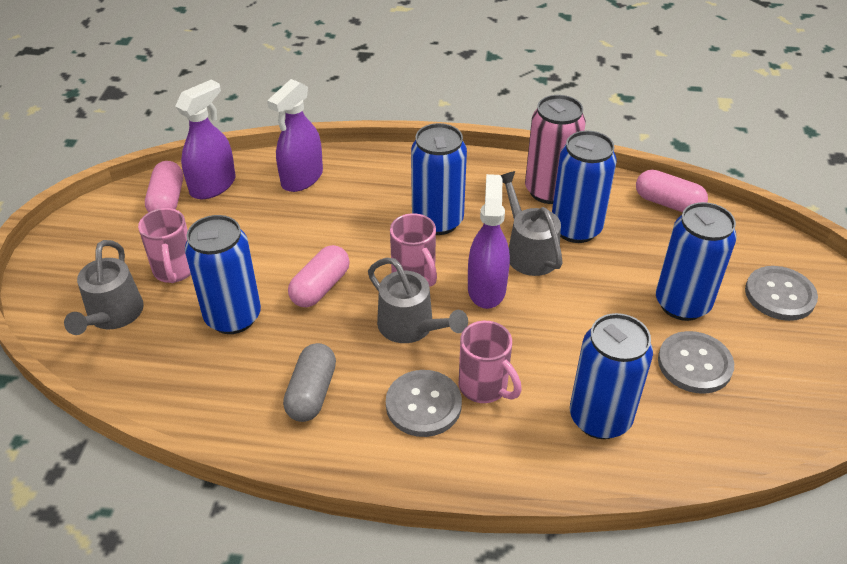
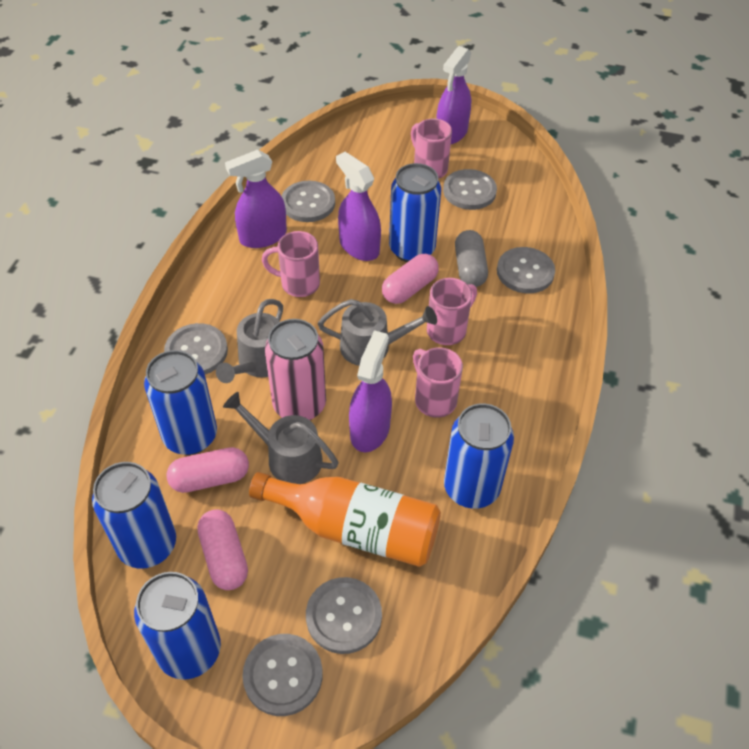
grey button: 3 -> 6
orange bottle: 0 -> 1
pink mug: 3 -> 4
purple spray bottle: 3 -> 4

